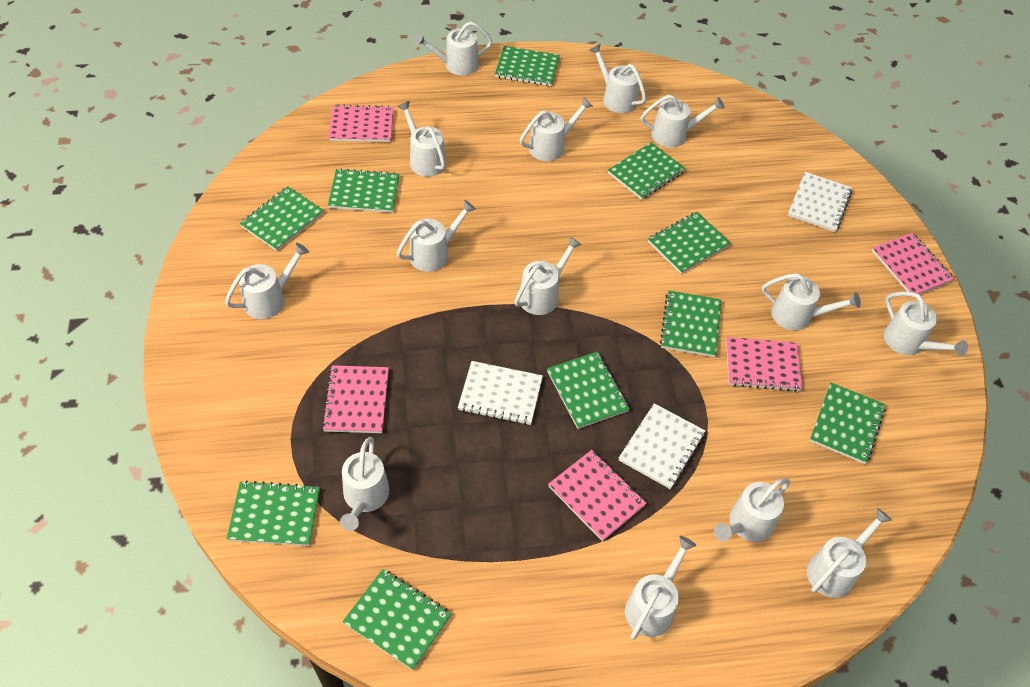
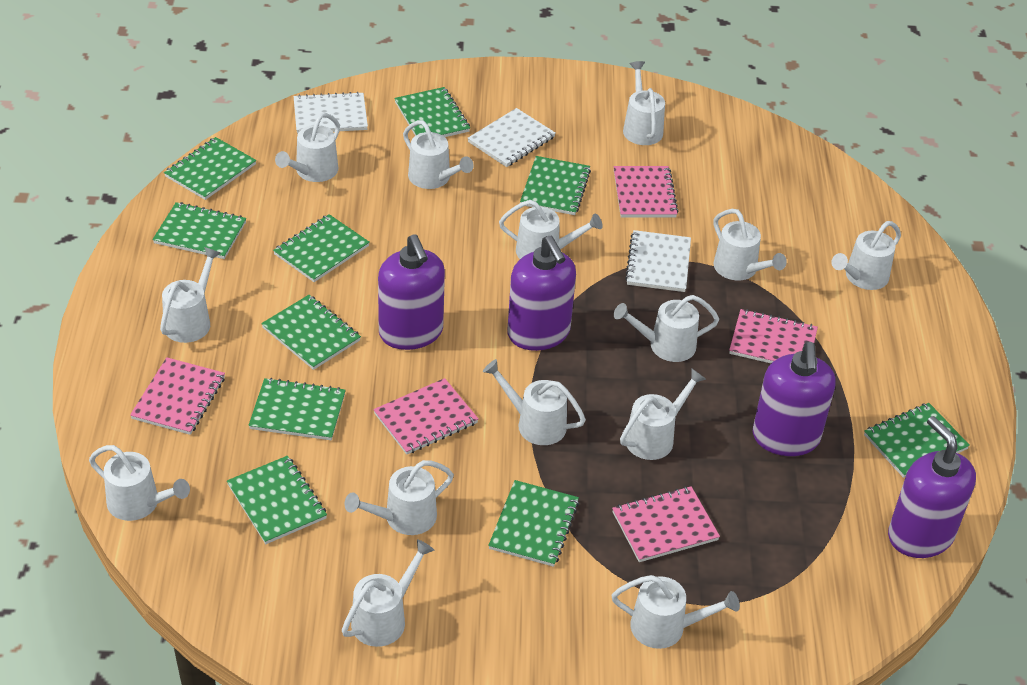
purple soap dispenser: 0 -> 4

